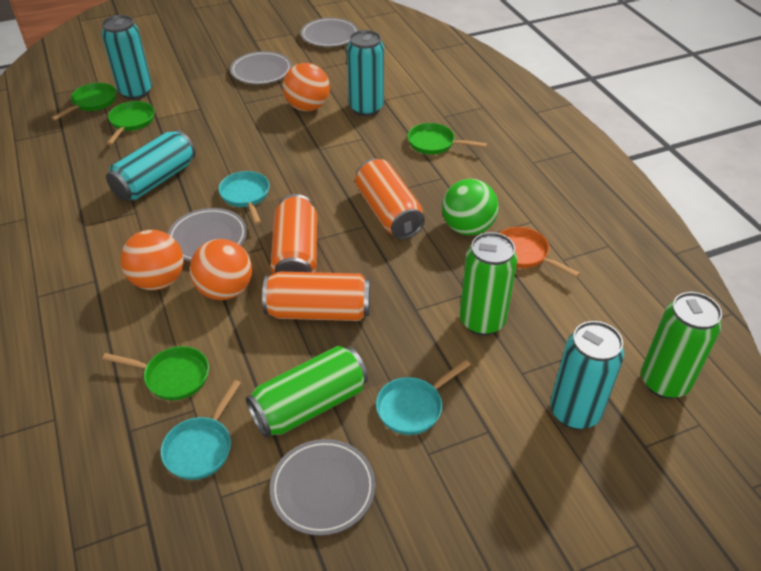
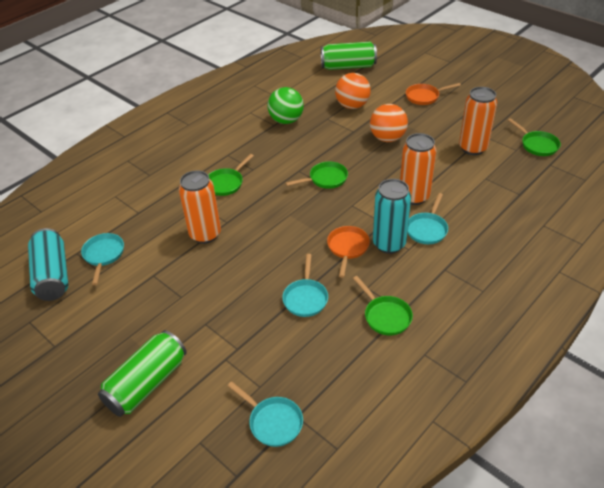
green can: 3 -> 2
grey plate: 4 -> 0
orange ball: 3 -> 2
orange pan: 1 -> 2
turquoise can: 4 -> 2
turquoise pan: 3 -> 4

